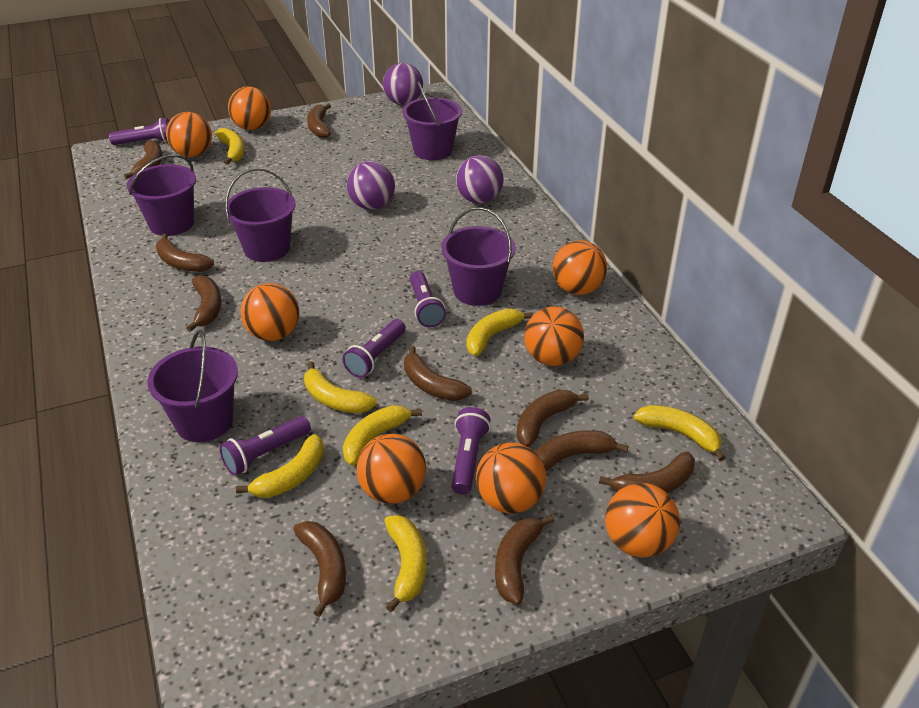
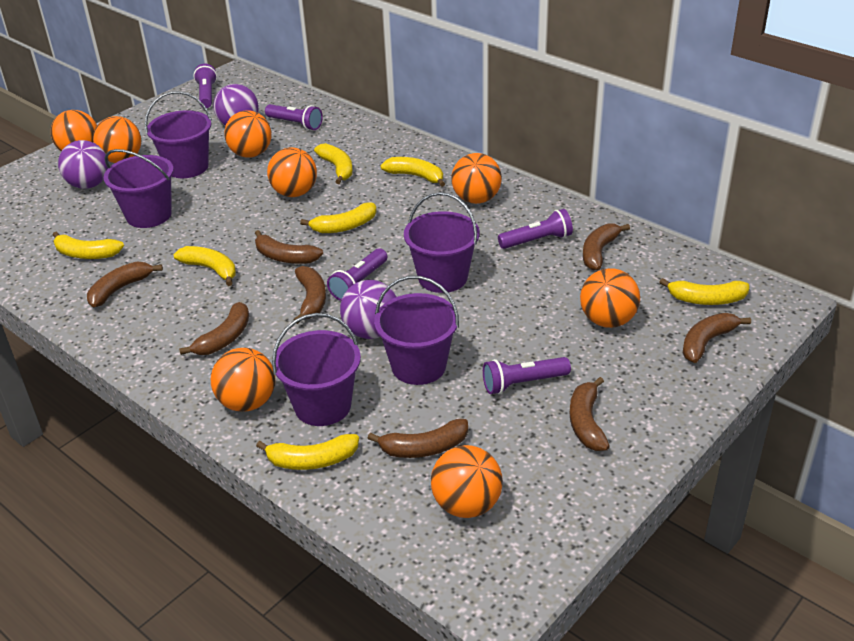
brown banana: 10 -> 8

